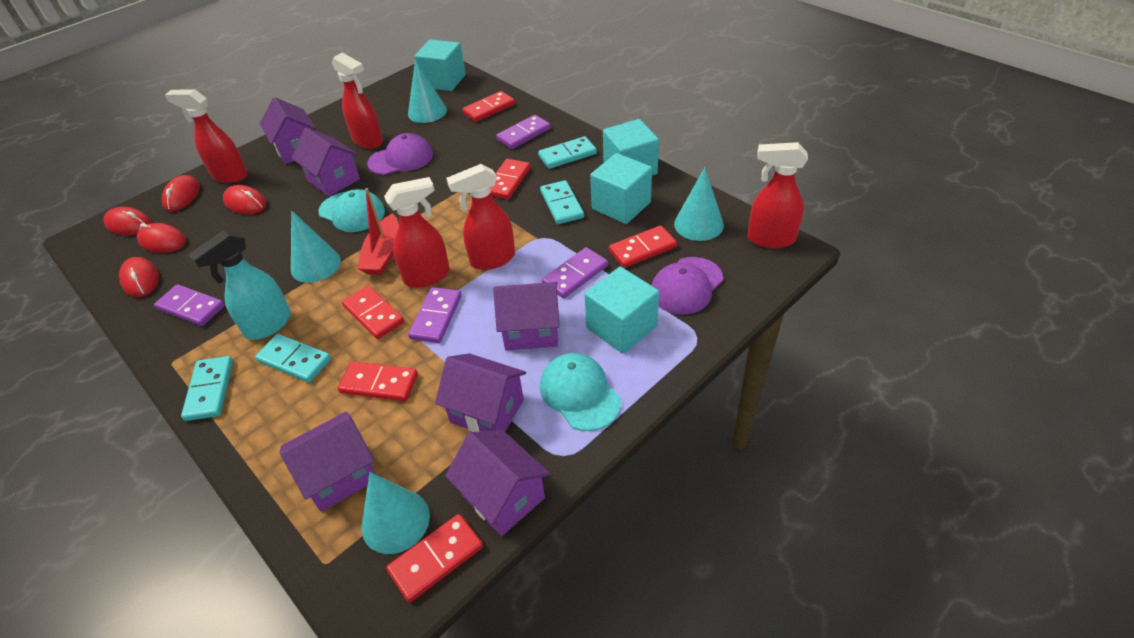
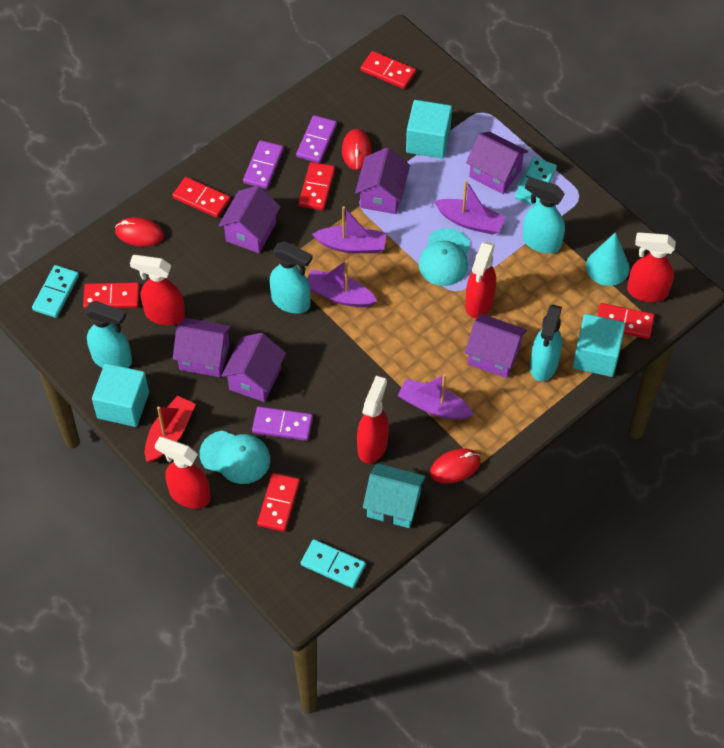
purple boat: 0 -> 4
purple cap: 2 -> 0
purple domino: 4 -> 3
red mouse: 5 -> 3
turquoise cone: 4 -> 1
turquoise cube: 4 -> 3
turquoise domino: 4 -> 3
turquoise house: 0 -> 1
turquoise spray bottle: 1 -> 4

